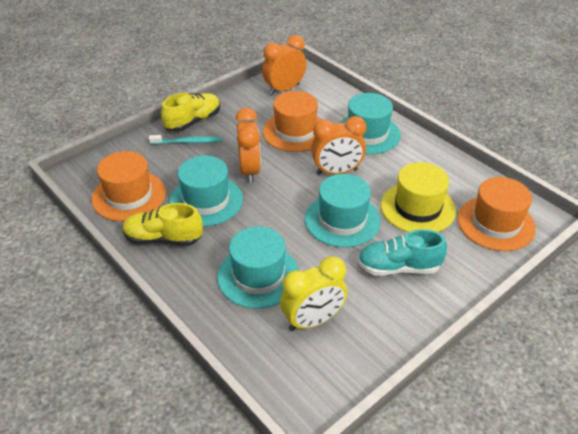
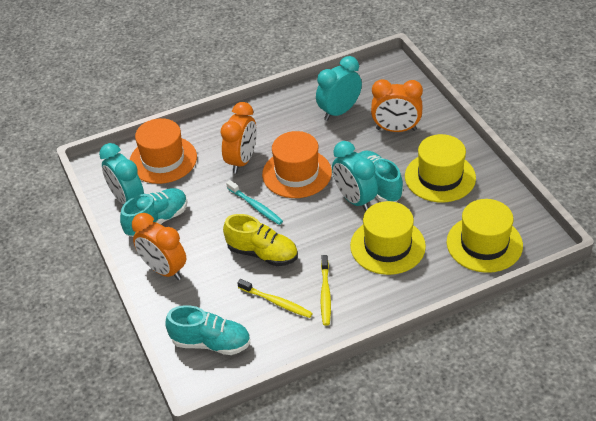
orange hat: 3 -> 2
turquoise clock: 0 -> 3
turquoise hat: 4 -> 0
turquoise shoe: 1 -> 3
yellow clock: 1 -> 0
yellow hat: 1 -> 3
yellow shoe: 2 -> 1
yellow toothbrush: 0 -> 2

